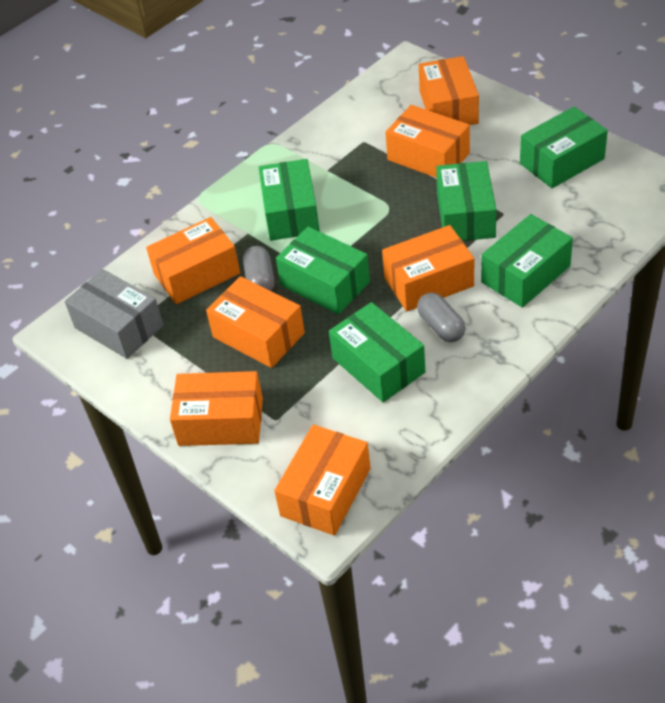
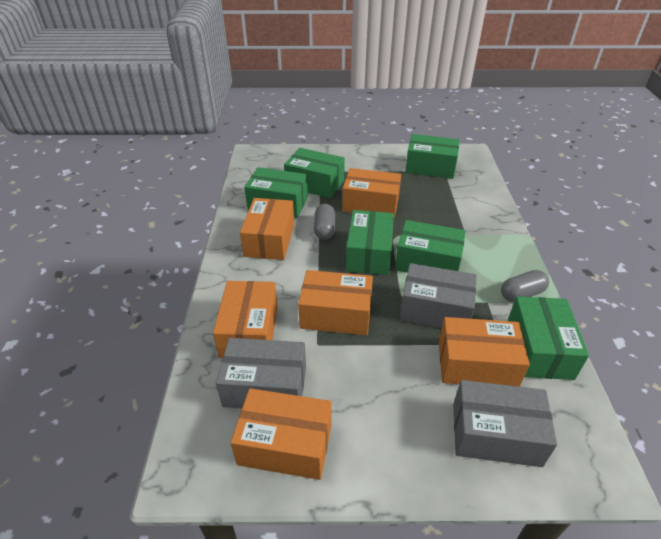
grey box: 1 -> 3
orange box: 7 -> 6

